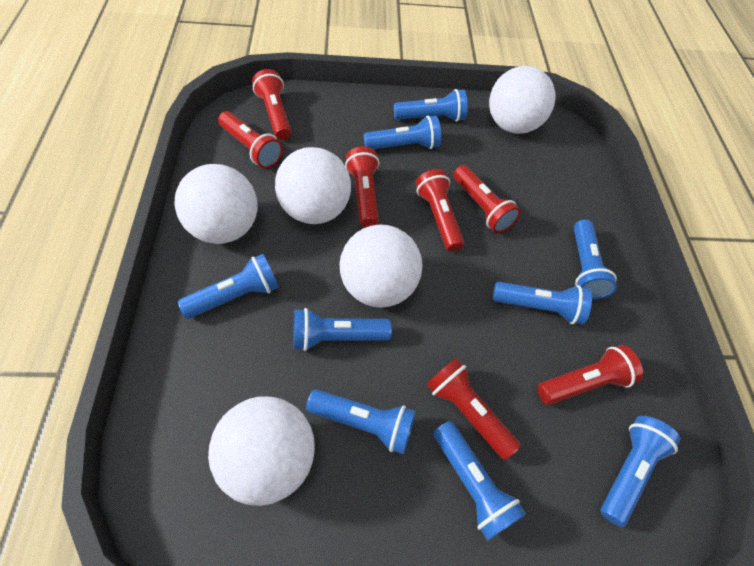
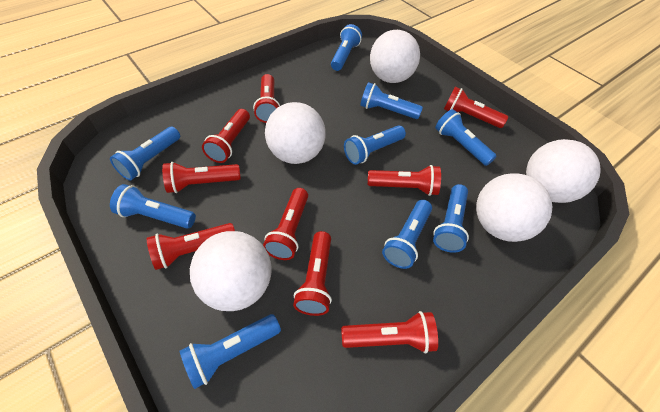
red flashlight: 7 -> 9

